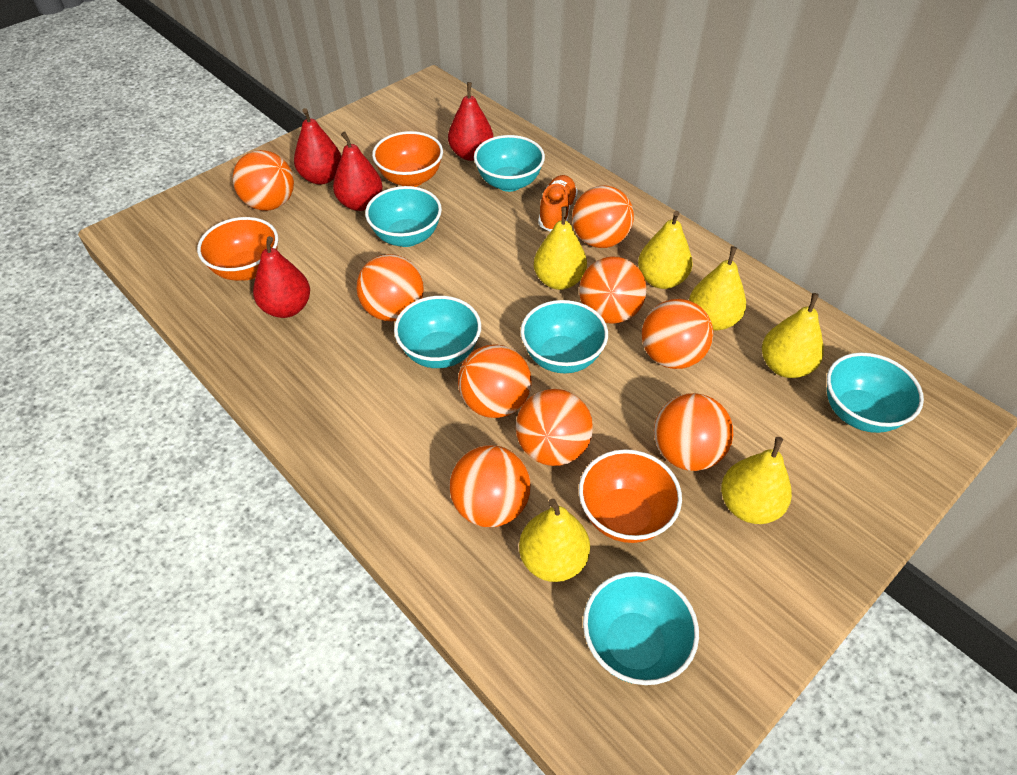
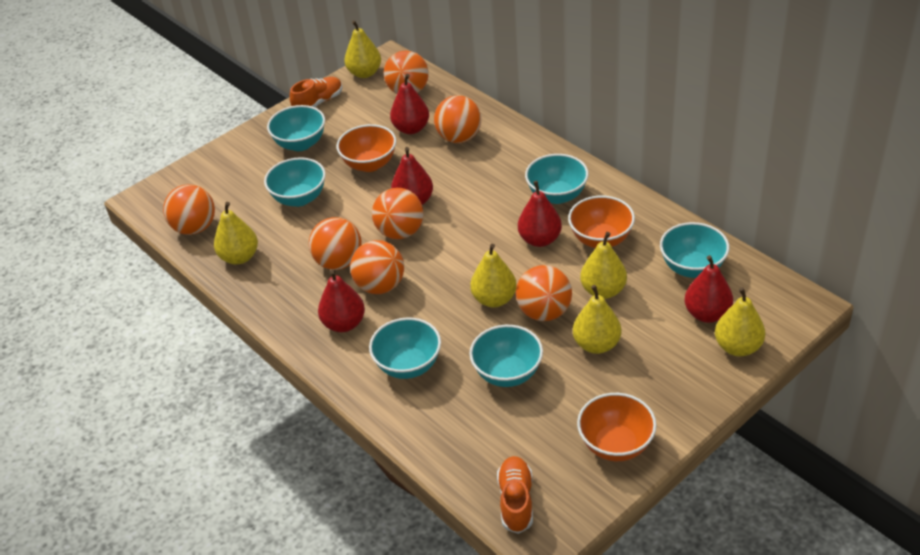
orange ball: 9 -> 7
orange shoe: 1 -> 2
red pear: 4 -> 5

